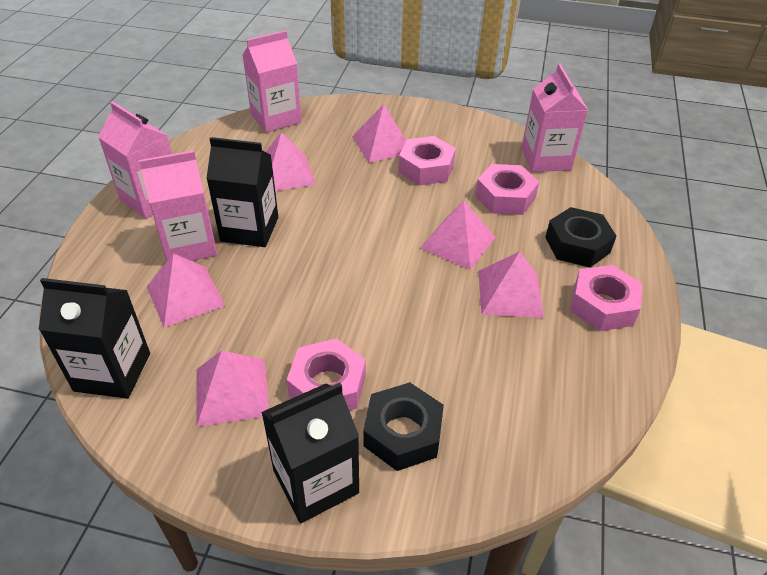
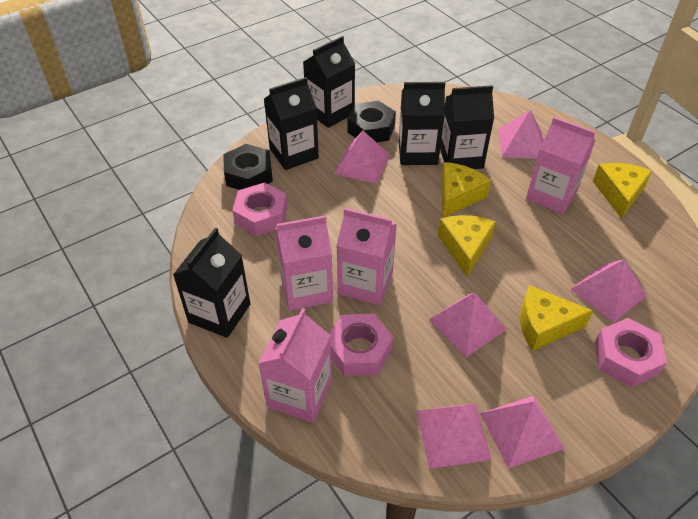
black carton: 3 -> 5
pink nut: 4 -> 3
yellow cheese: 0 -> 4

